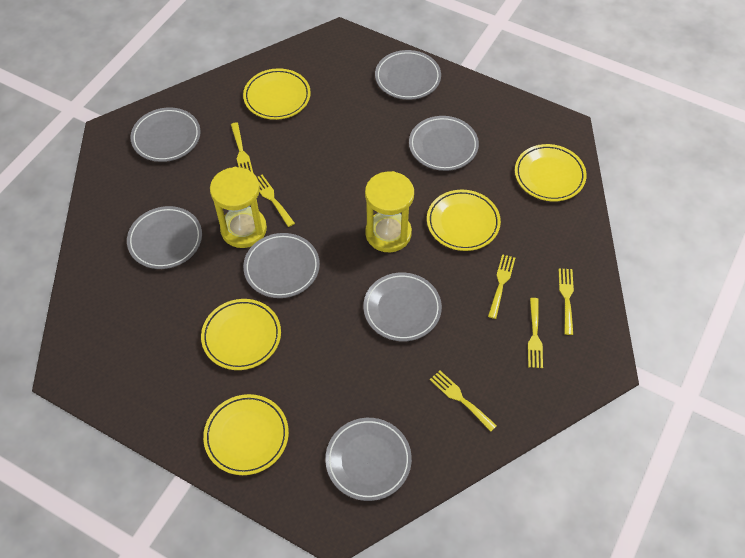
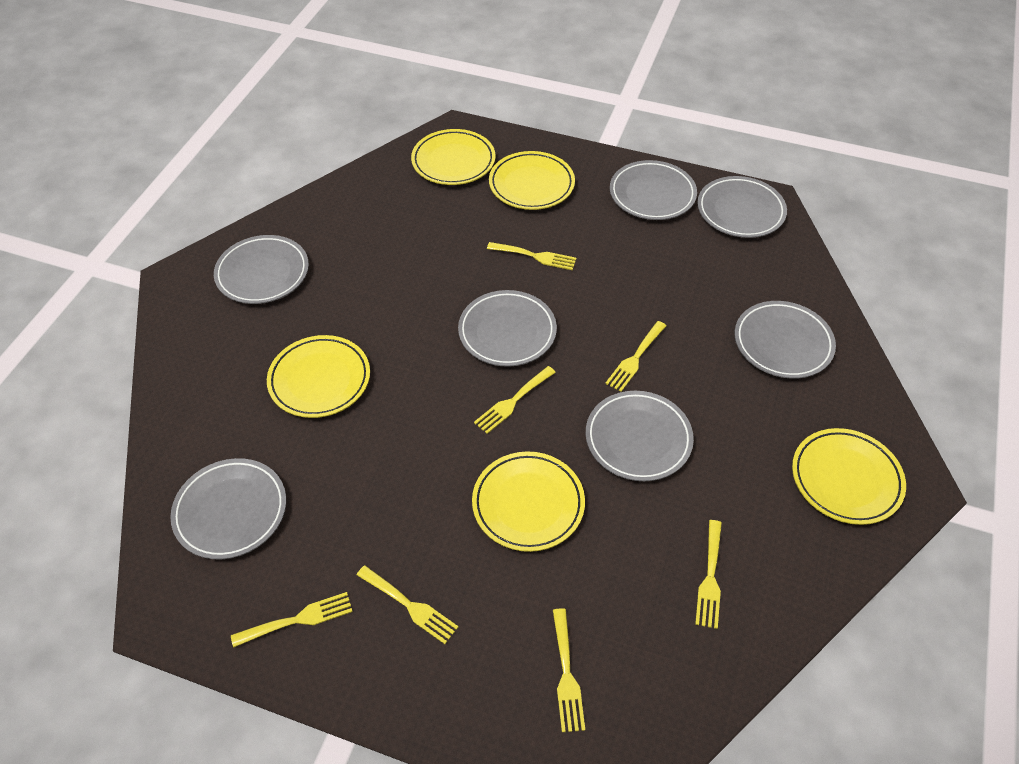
yellow fork: 6 -> 7
yellow hourglass: 2 -> 0

